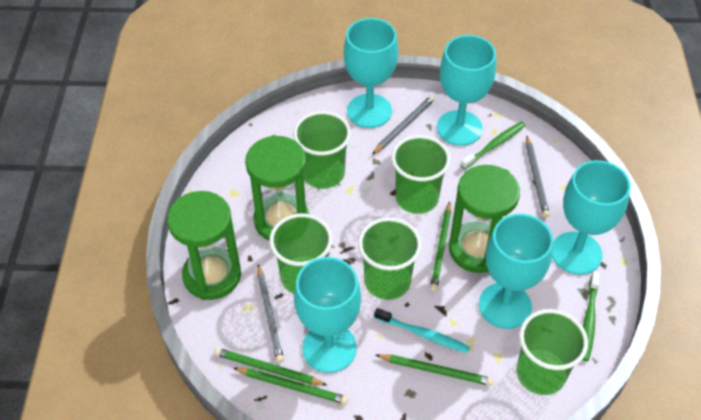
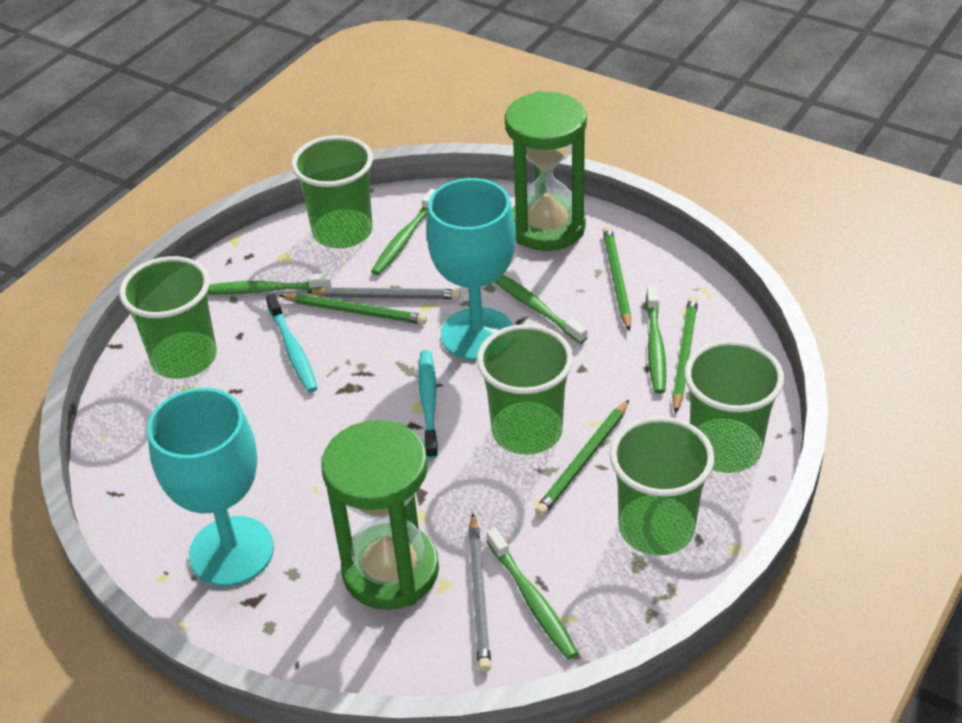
green hourglass: 3 -> 2
green toothbrush: 2 -> 5
grey pencil: 3 -> 2
turquoise goblet: 5 -> 2
turquoise toothbrush: 1 -> 2

